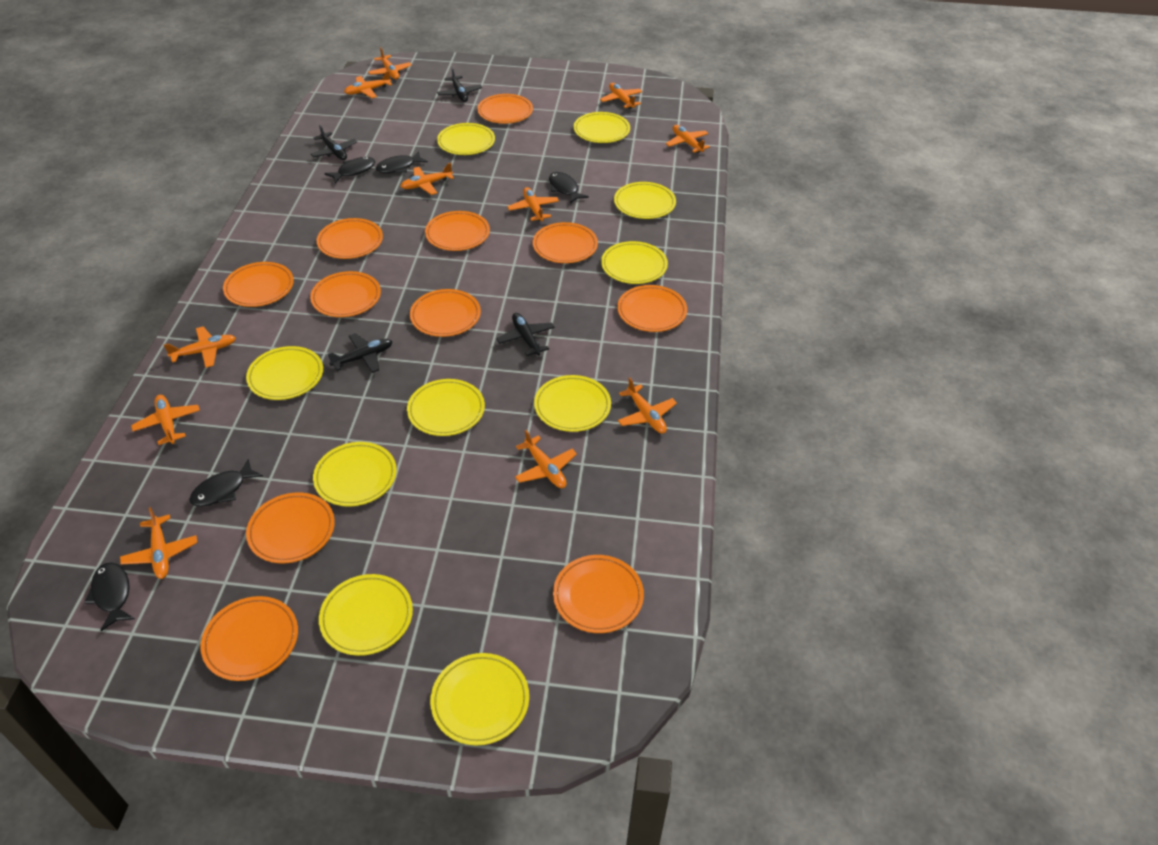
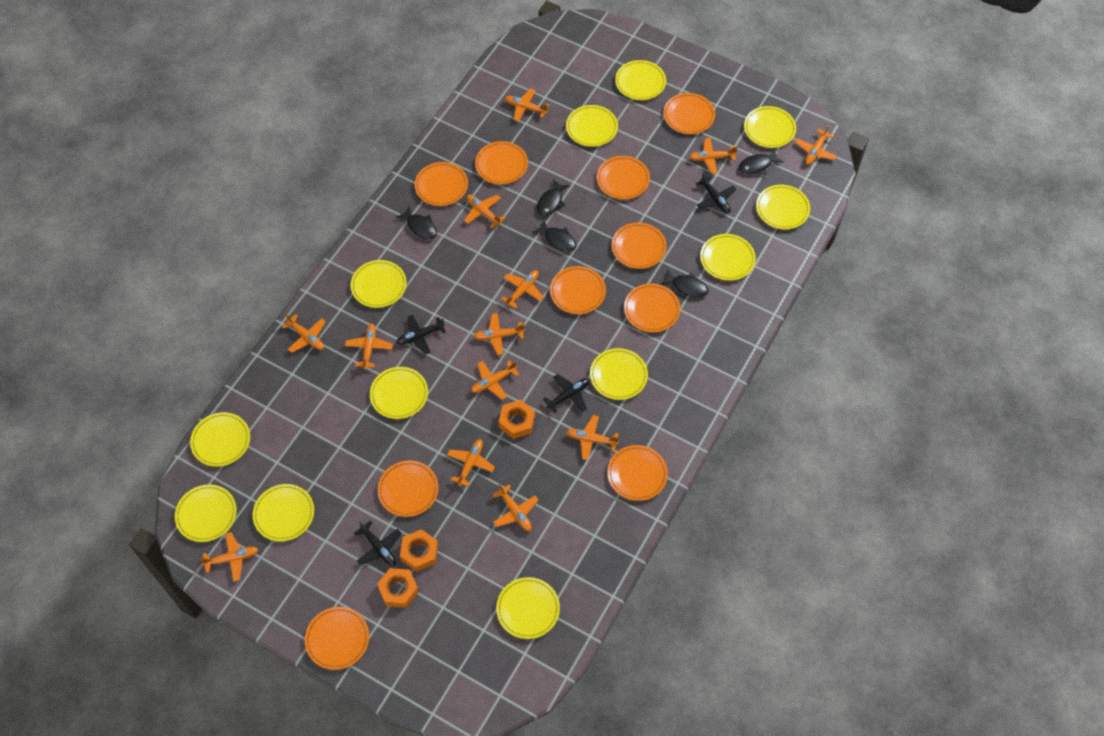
orange nut: 0 -> 3
orange plane: 11 -> 13
orange plate: 11 -> 10
yellow plate: 10 -> 12

